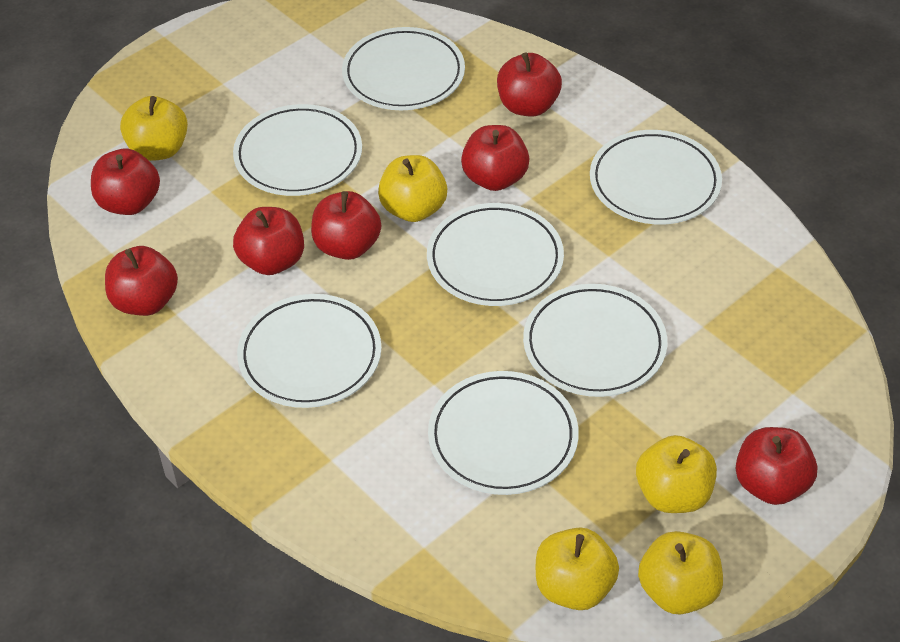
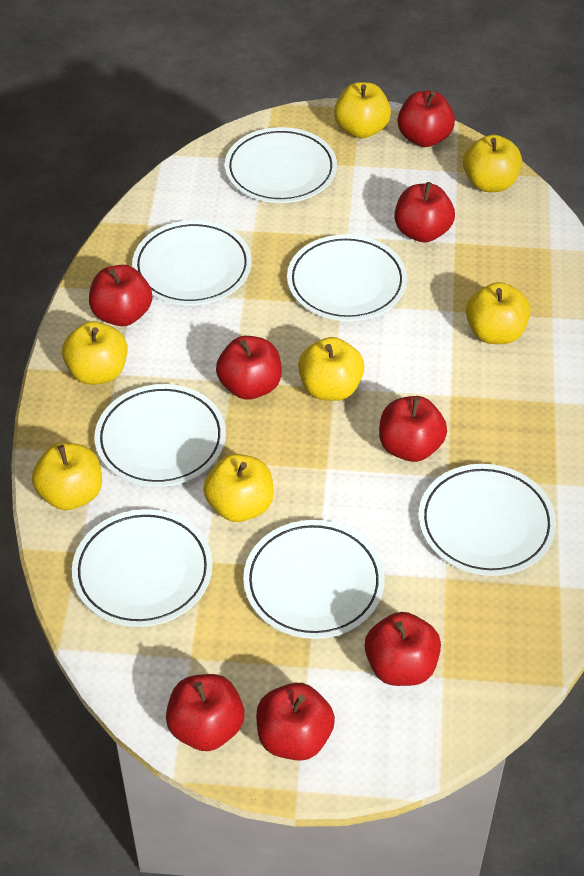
red apple: 7 -> 8
yellow apple: 5 -> 7

